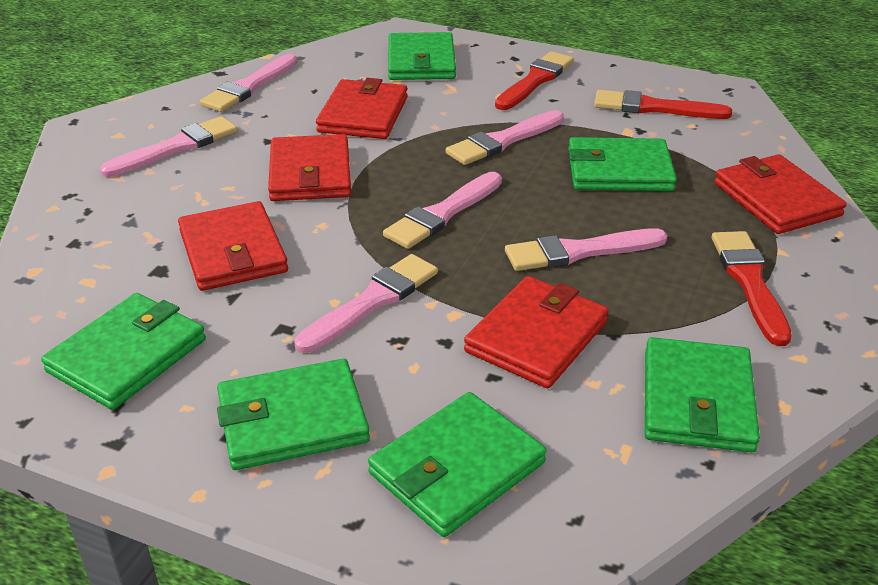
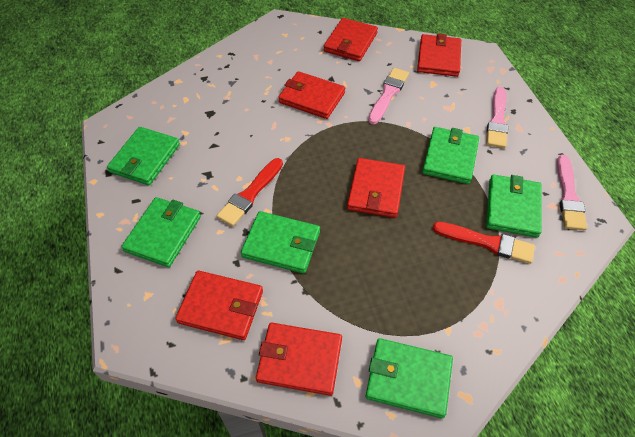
pink brush: 6 -> 3
red brush: 3 -> 2
red wallet: 5 -> 6

